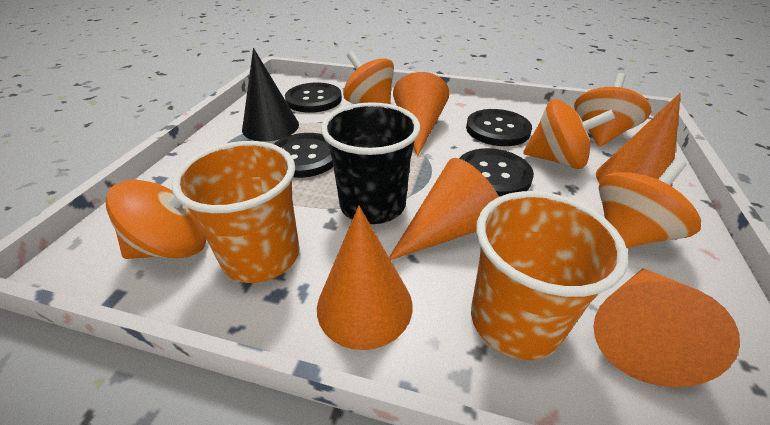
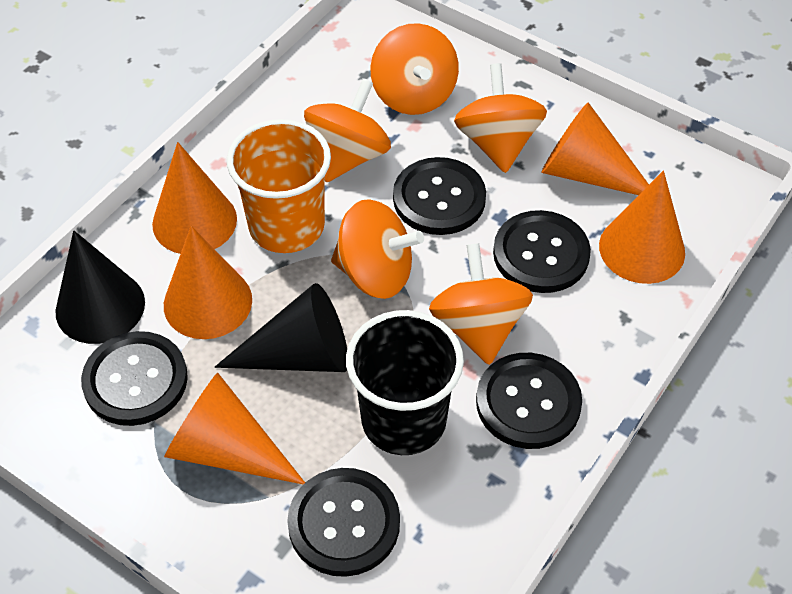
black button: 4 -> 5
black cone: 1 -> 2
orange cup: 2 -> 1

